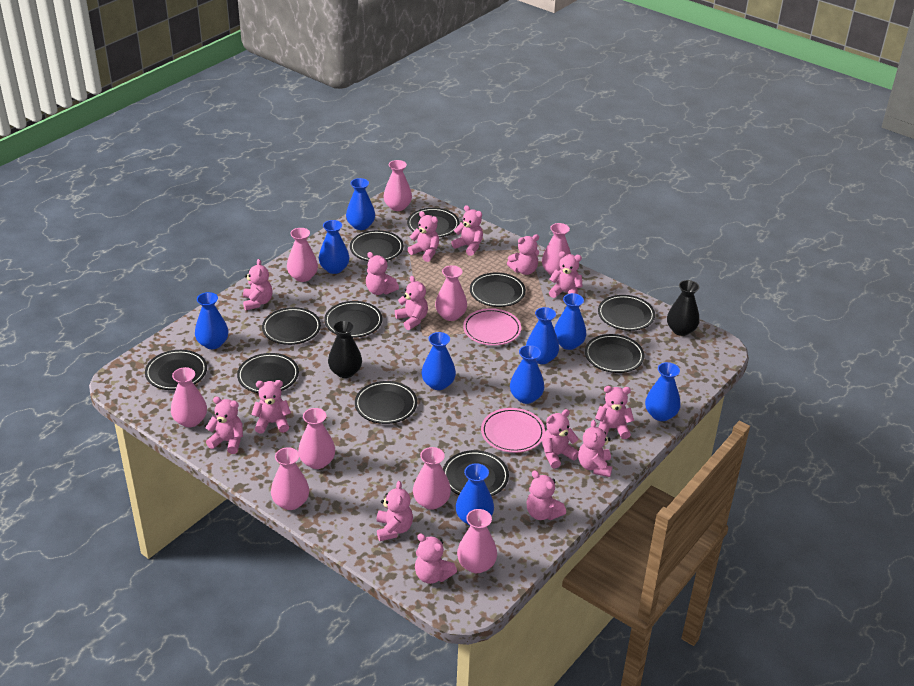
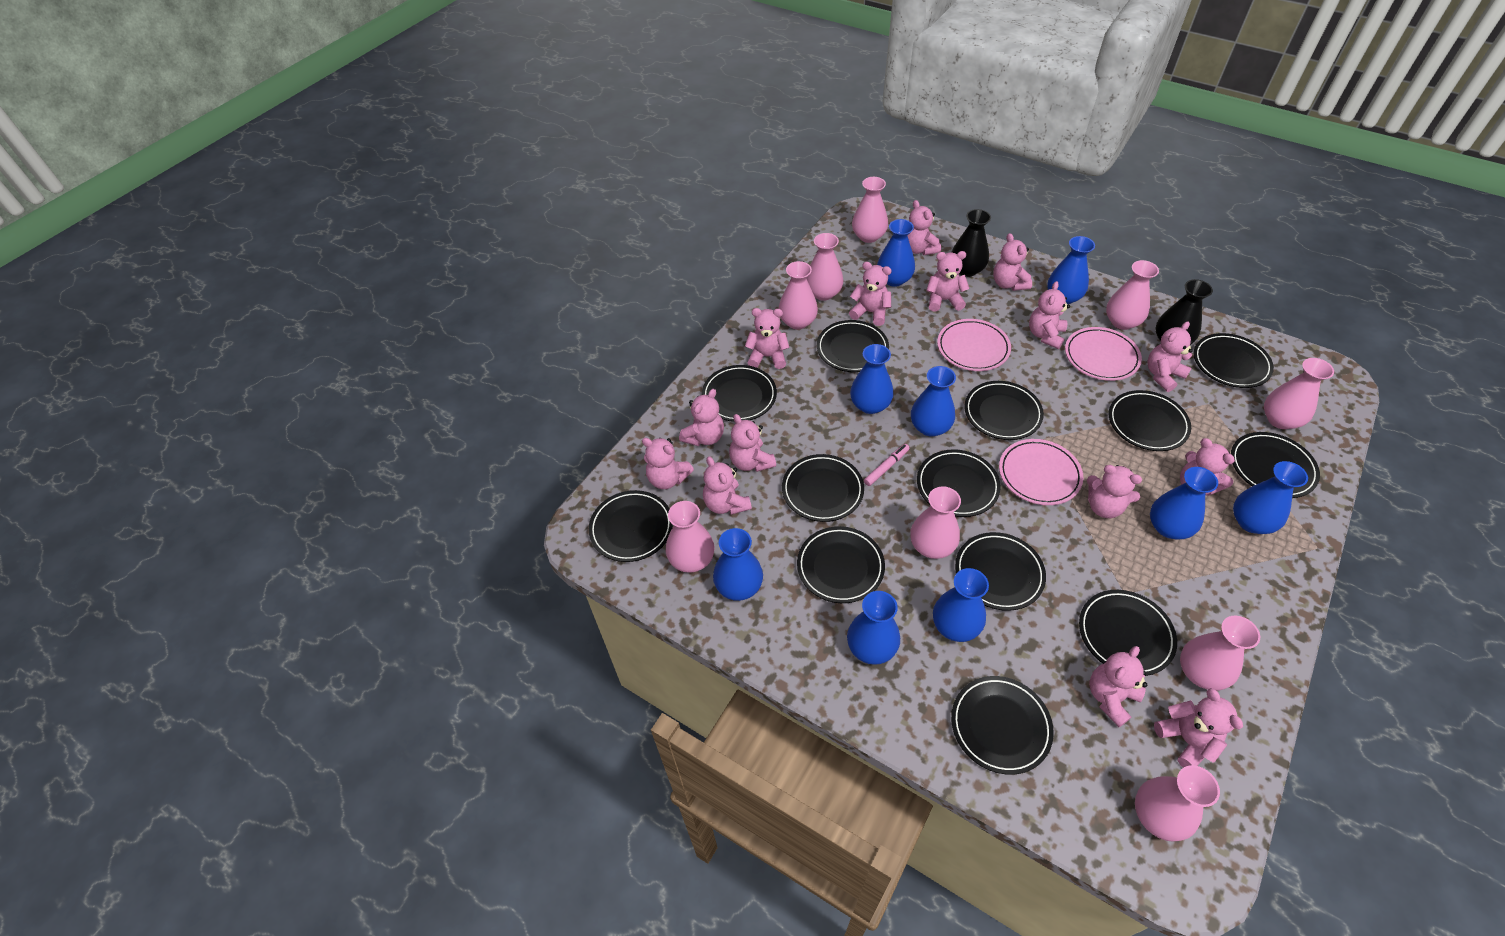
black plate: 11 -> 13
pink marker: 0 -> 1
pink plate: 2 -> 3

